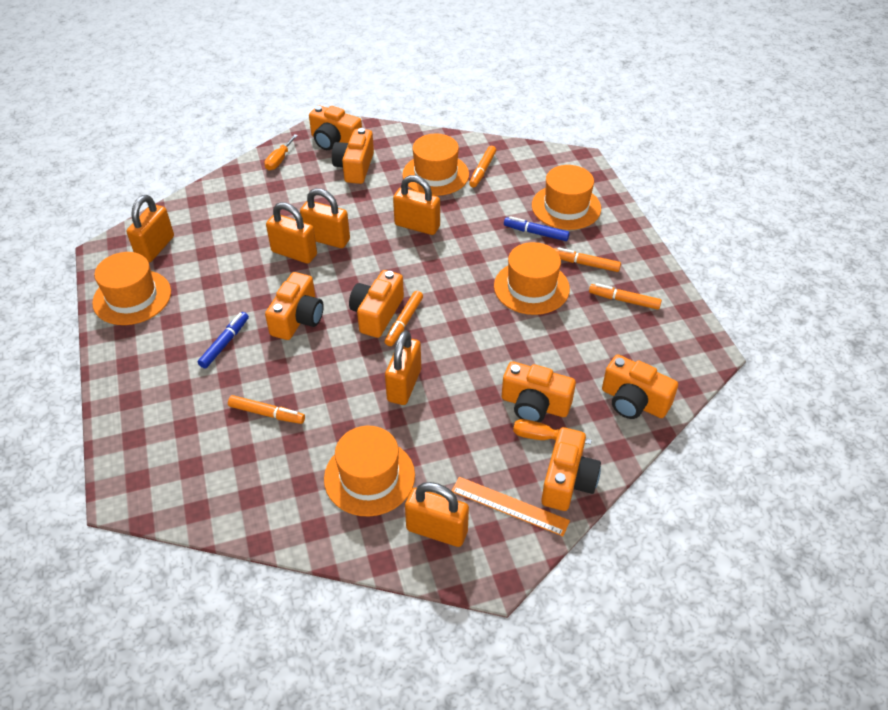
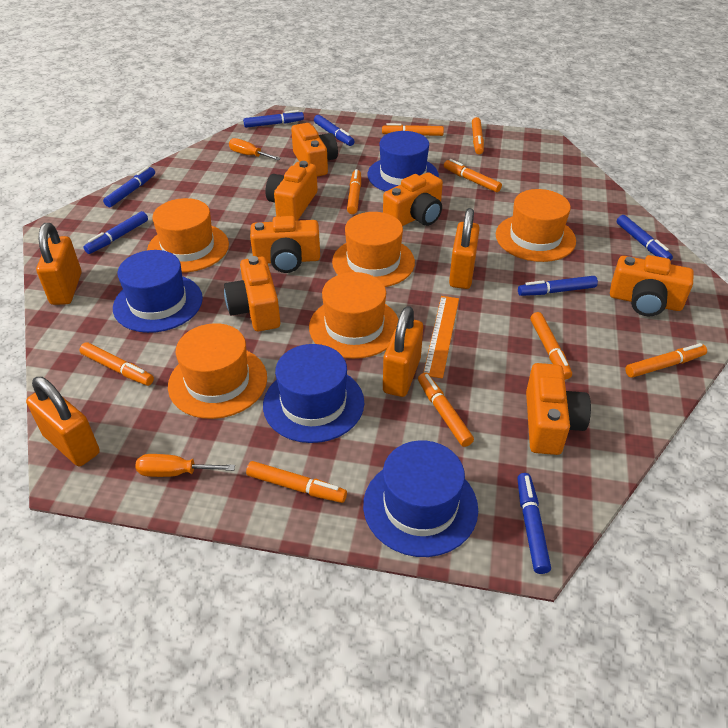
blue hat: 0 -> 4
blue marker: 2 -> 7
orange marker: 5 -> 9
orange padlock: 6 -> 4

